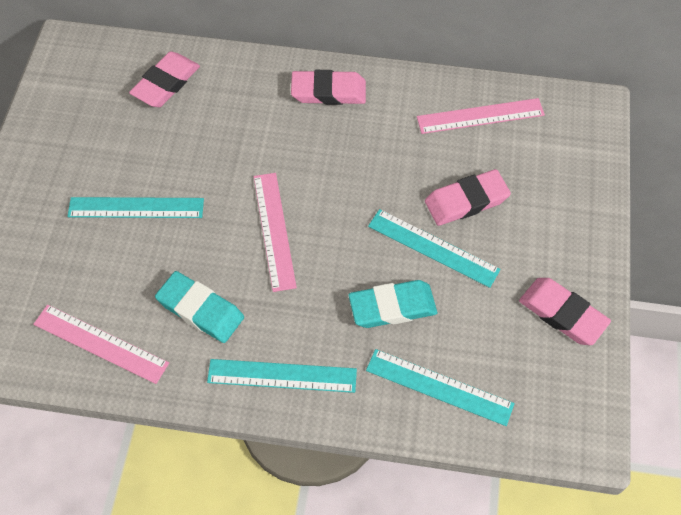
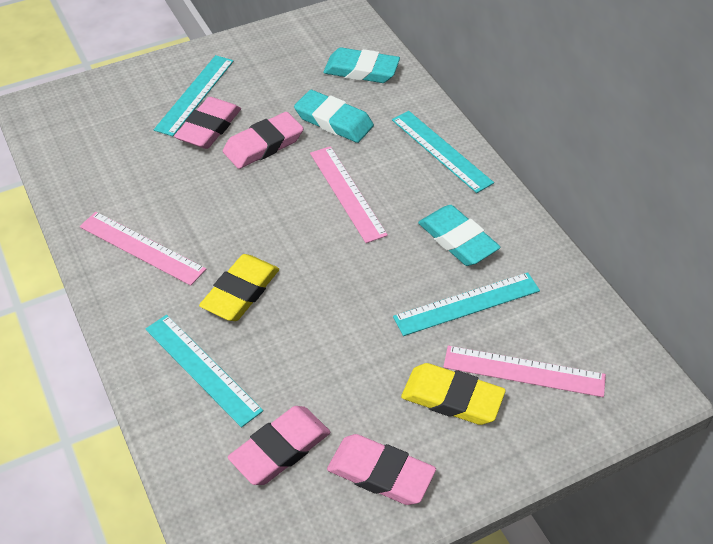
turquoise eraser: 2 -> 3
yellow eraser: 0 -> 2

